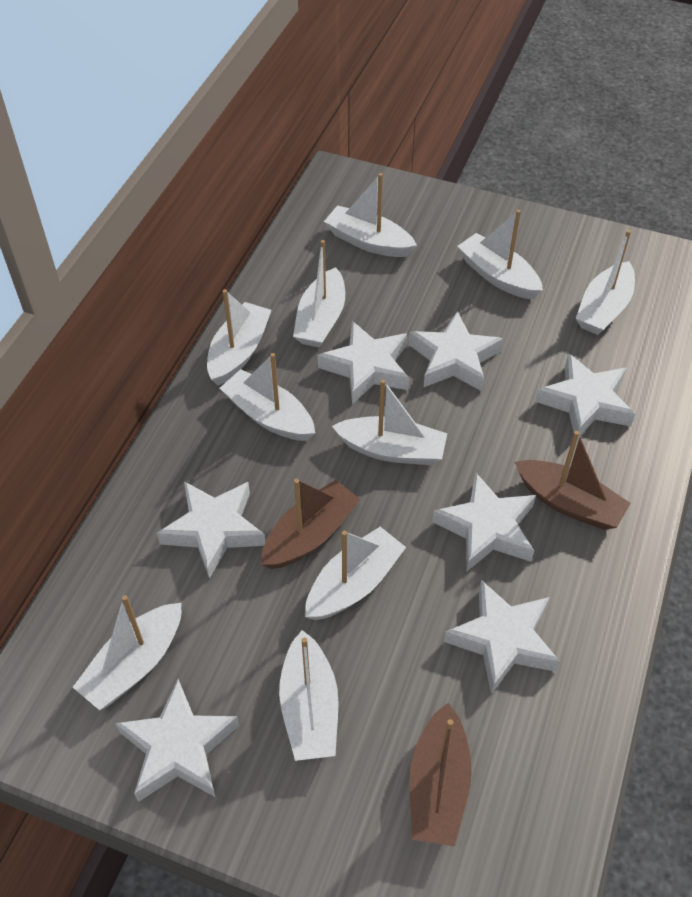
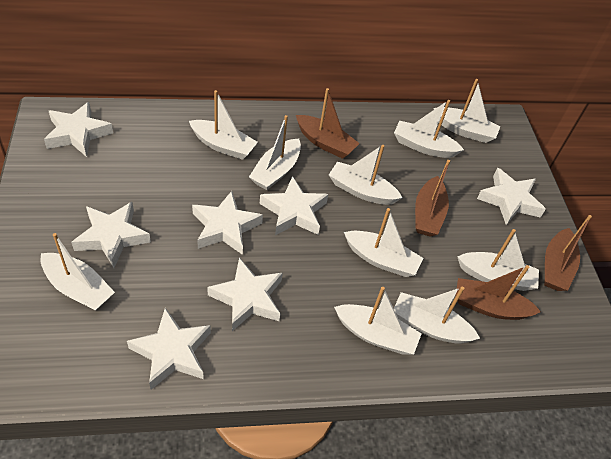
brown boat: 3 -> 4

